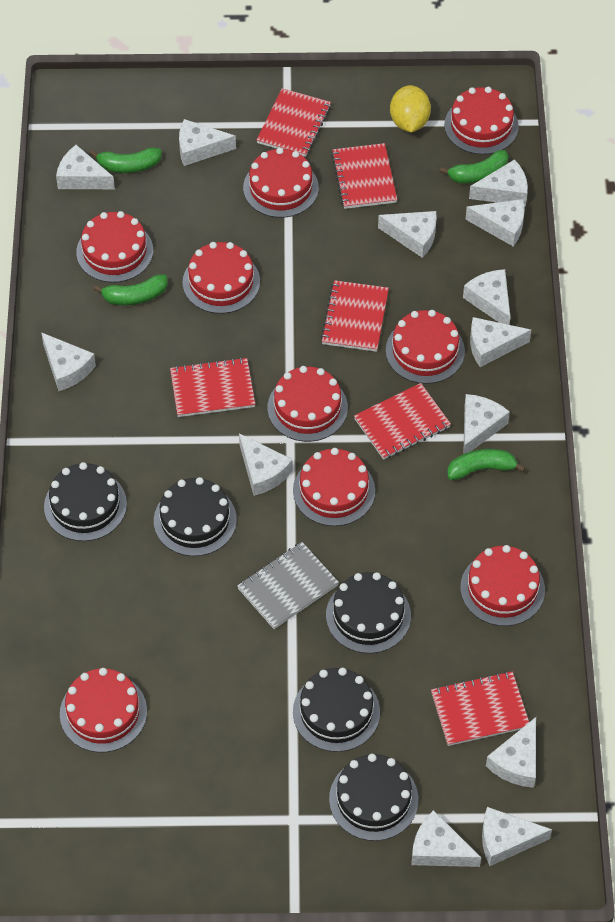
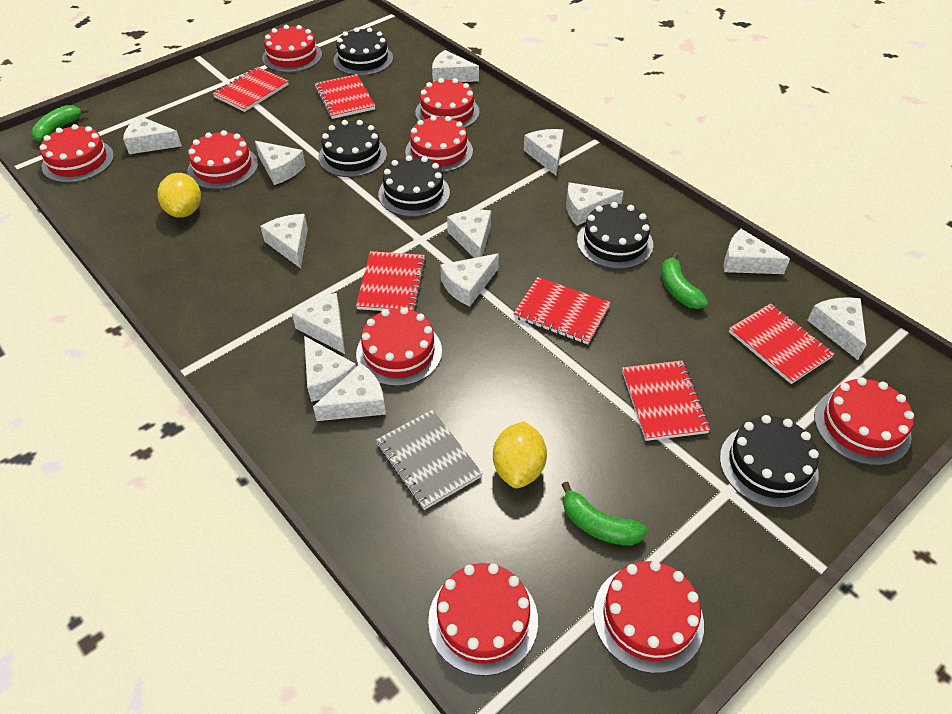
green banana: 4 -> 3
yellow lemon: 1 -> 2

